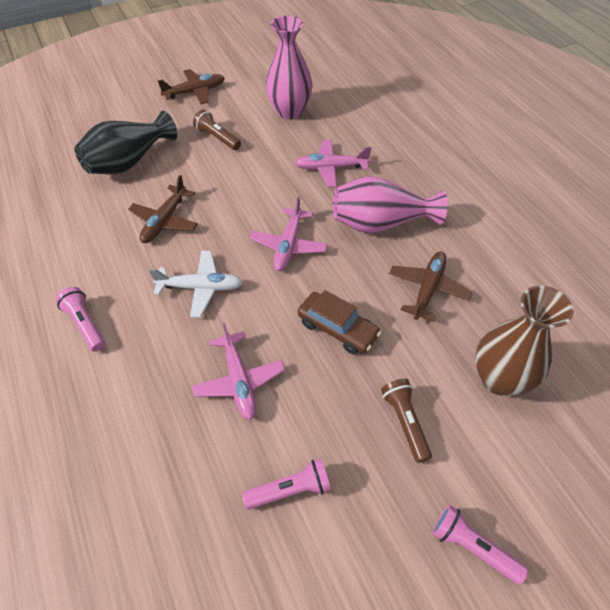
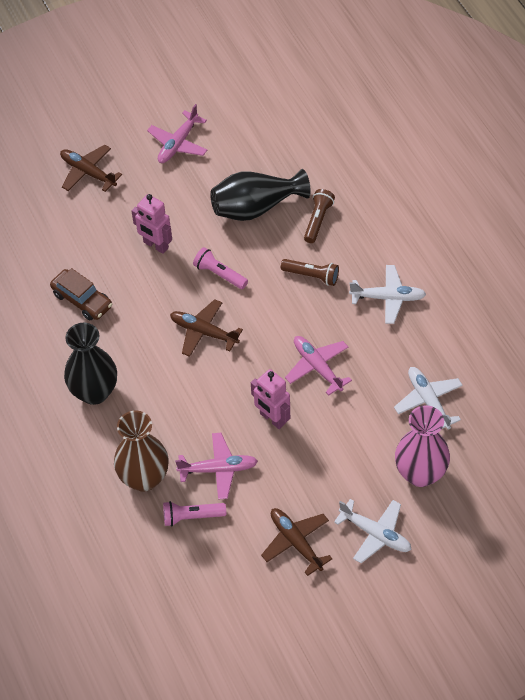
black vase: 1 -> 2
pink flashlight: 3 -> 2
pink robot: 0 -> 2
pink vase: 2 -> 1
white plane: 1 -> 3

